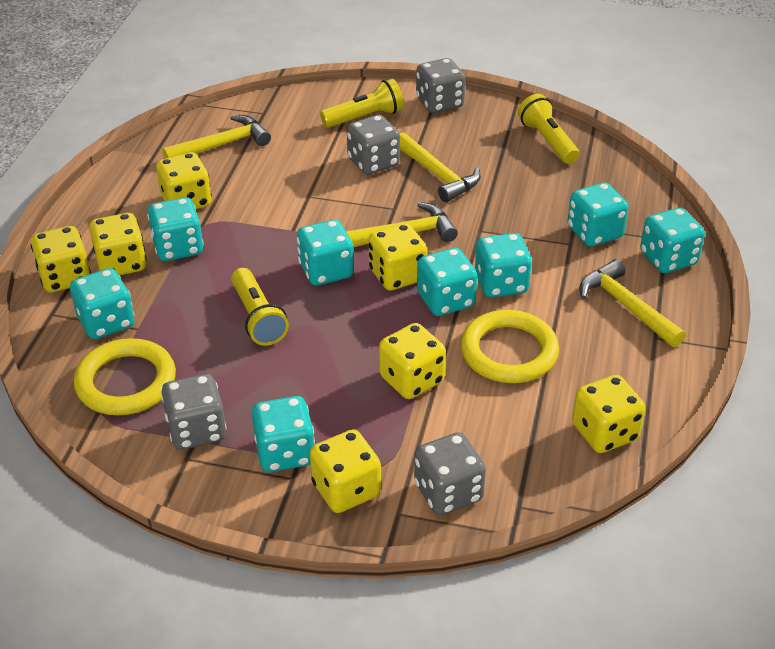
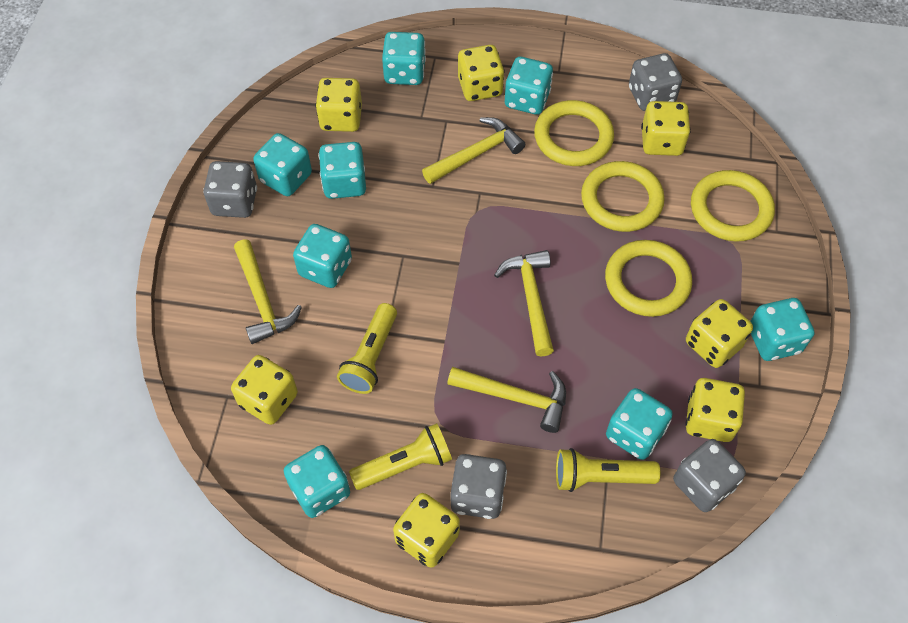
yellow ring: 2 -> 4

